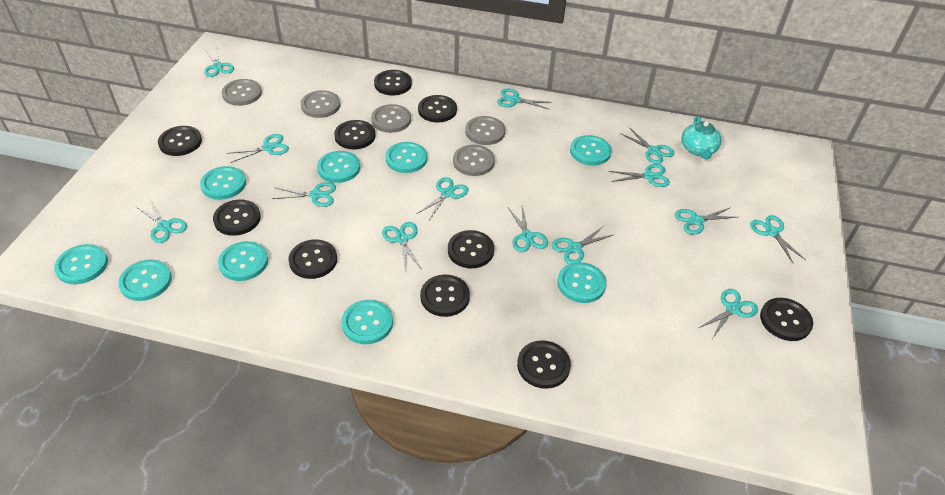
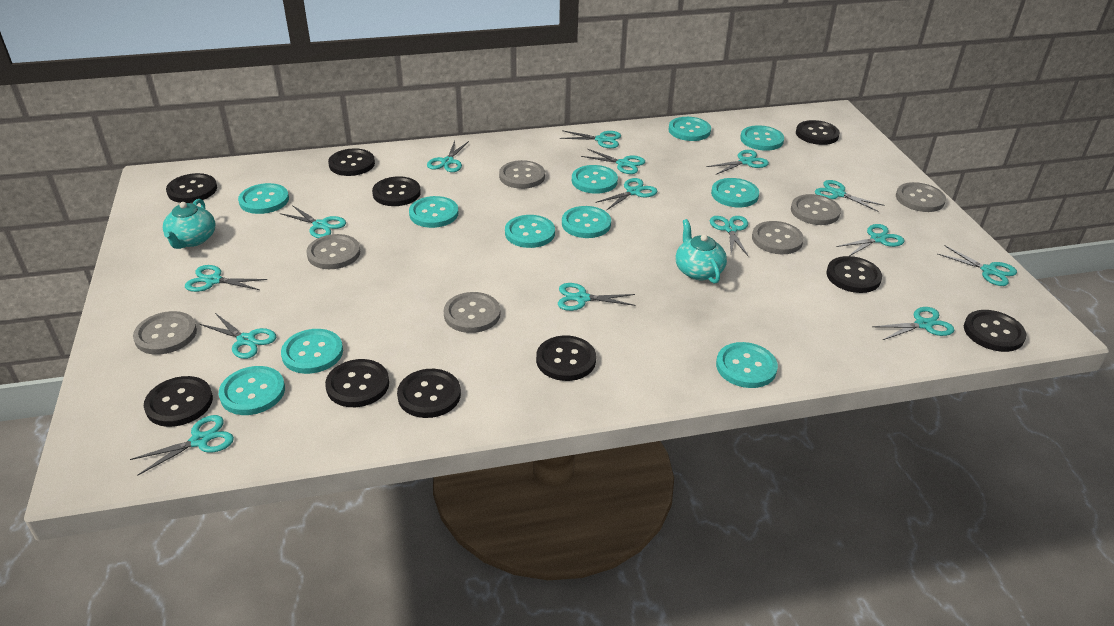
grey button: 5 -> 7
turquoise button: 9 -> 11
turquoise scissors: 14 -> 15
turquoise teapot: 1 -> 2

